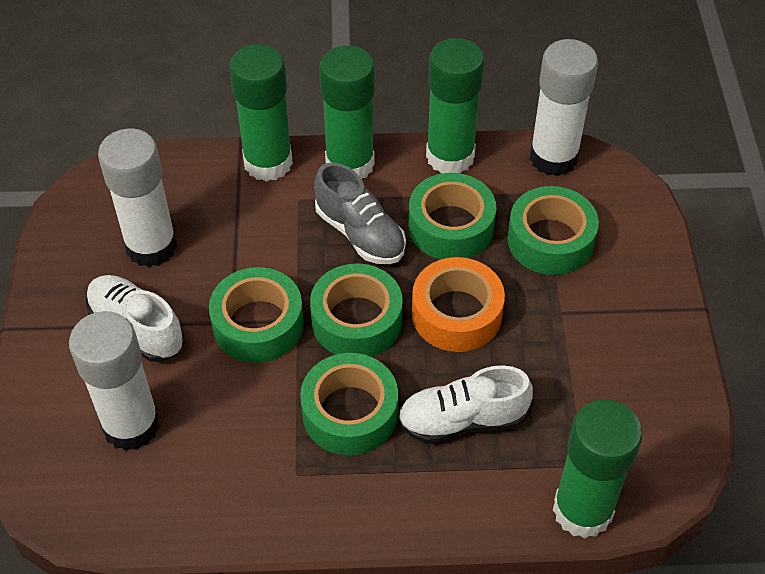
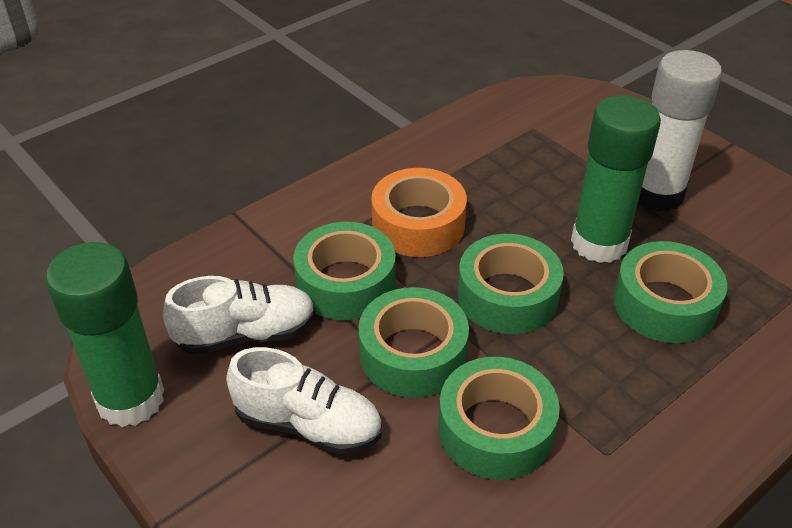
green glue stick: 4 -> 2
grey shoe: 1 -> 0
white glue stick: 3 -> 1

